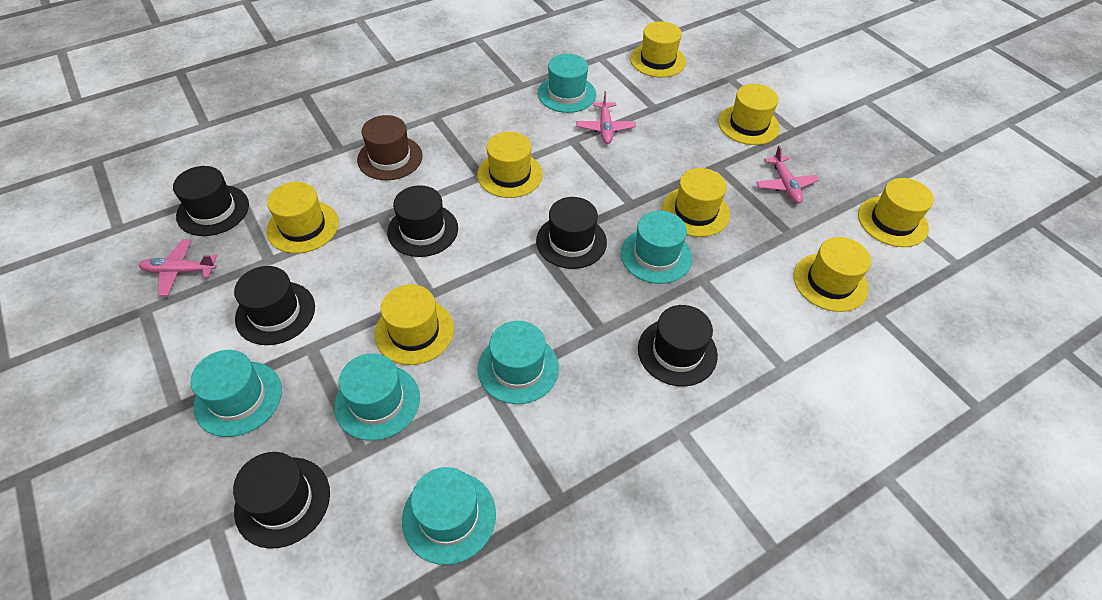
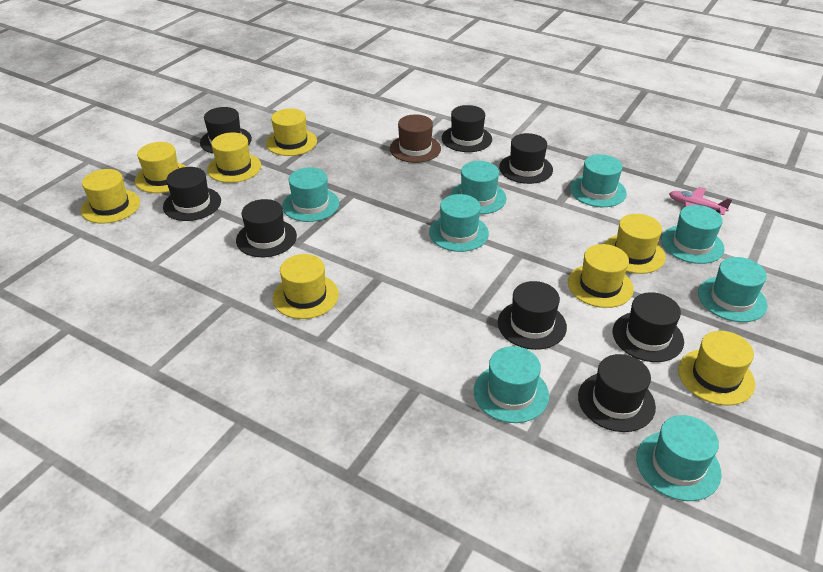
black hat: 6 -> 8
pink plane: 3 -> 1
turquoise hat: 6 -> 8

